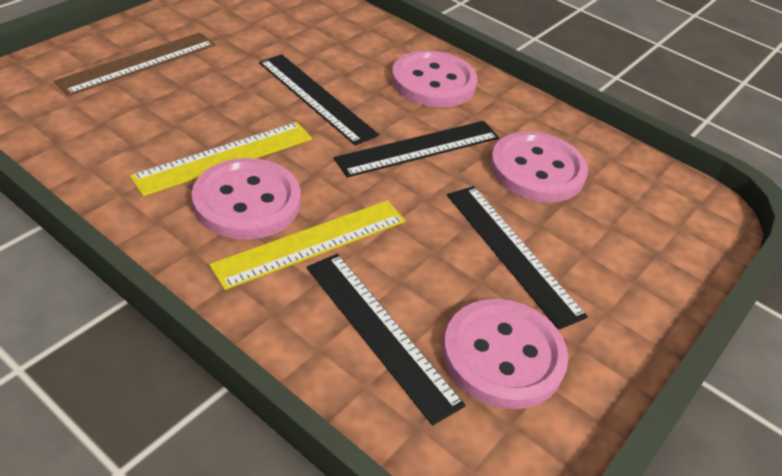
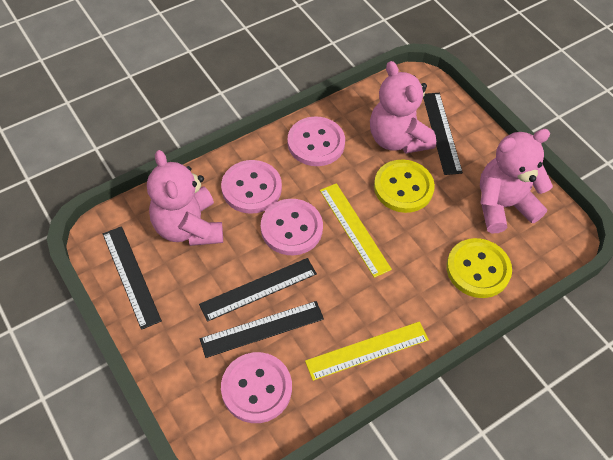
brown ruler: 1 -> 0
pink teddy bear: 0 -> 3
yellow button: 0 -> 2

